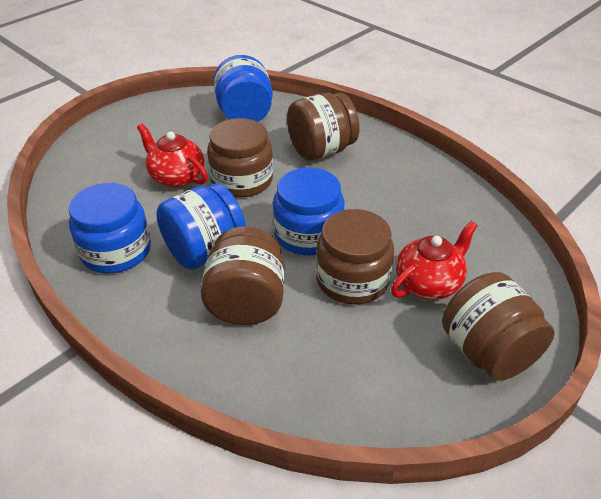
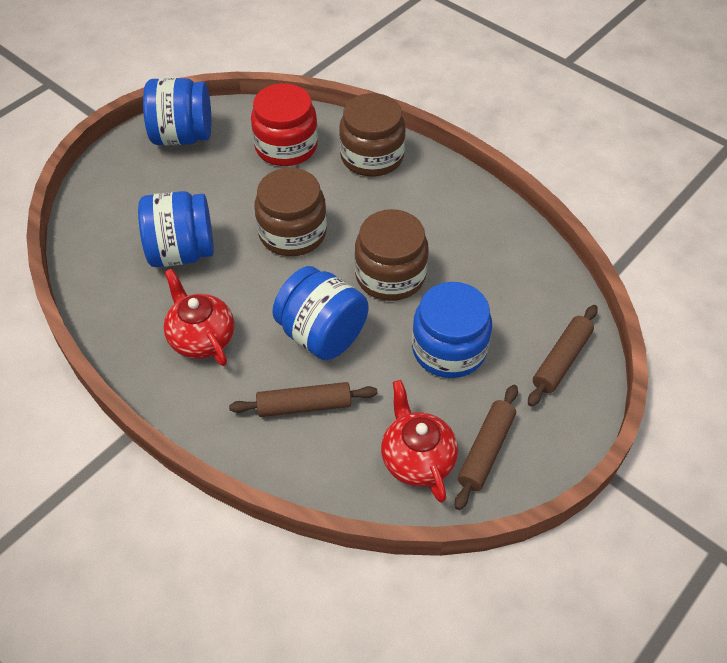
brown jar: 5 -> 3
brown rolling pin: 0 -> 3
red jar: 0 -> 1

